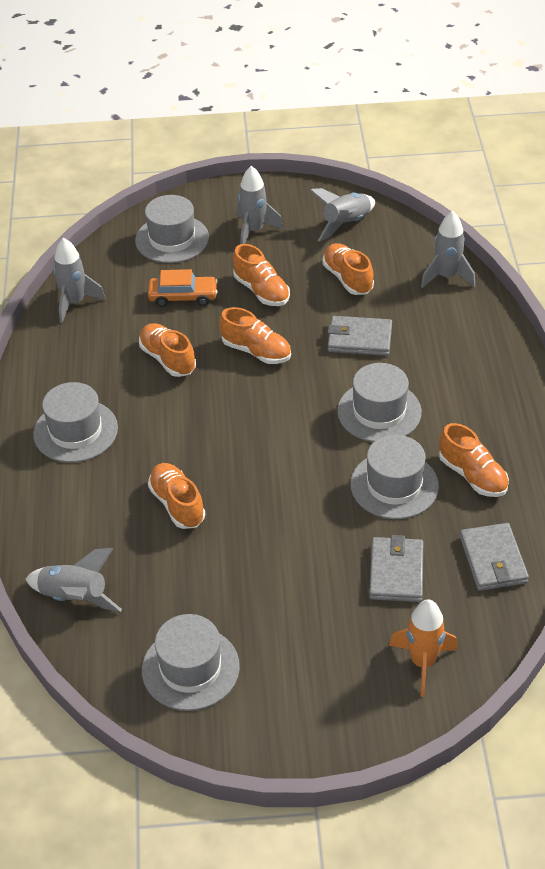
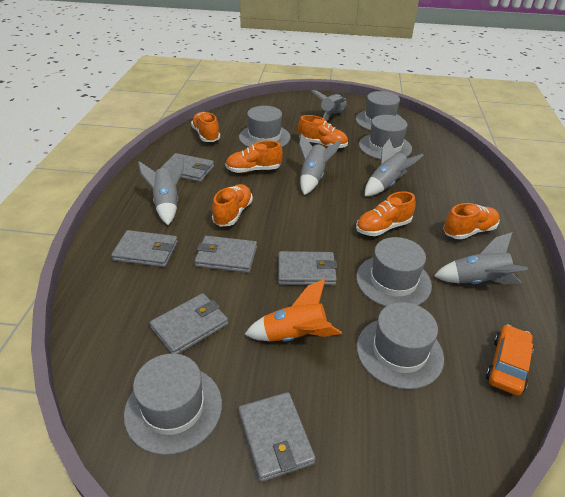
grey hat: 5 -> 6
grey wallet: 3 -> 6

